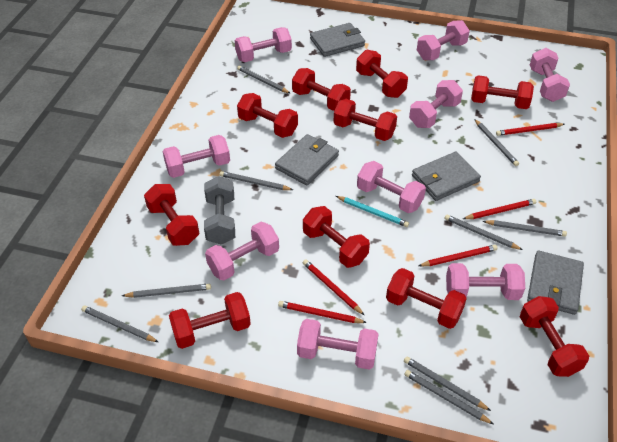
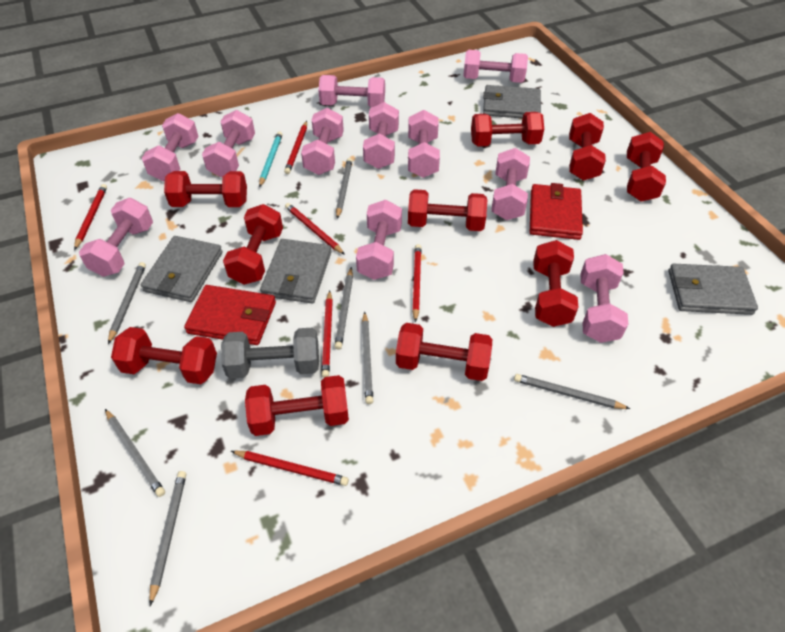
grey pencil: 9 -> 7
pink dumbbell: 9 -> 11
red pencil: 5 -> 6
red wallet: 0 -> 2

